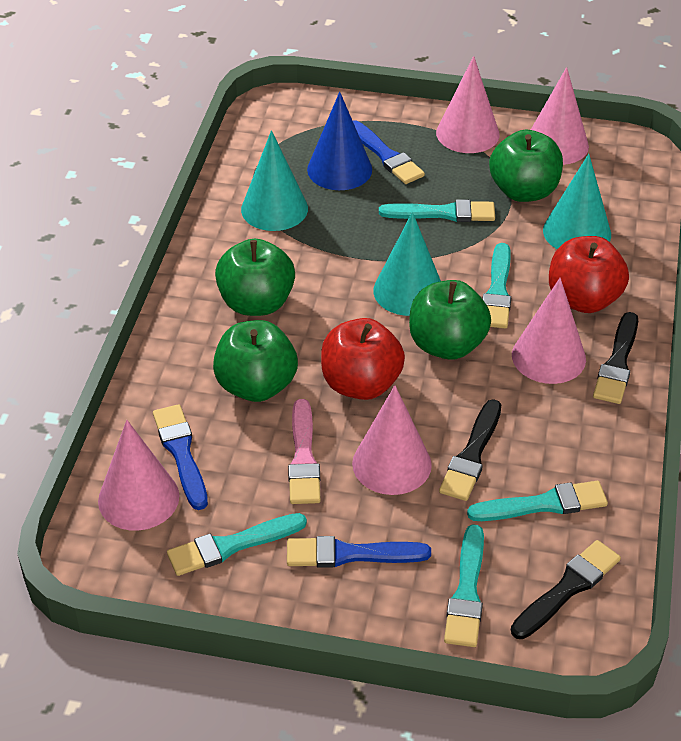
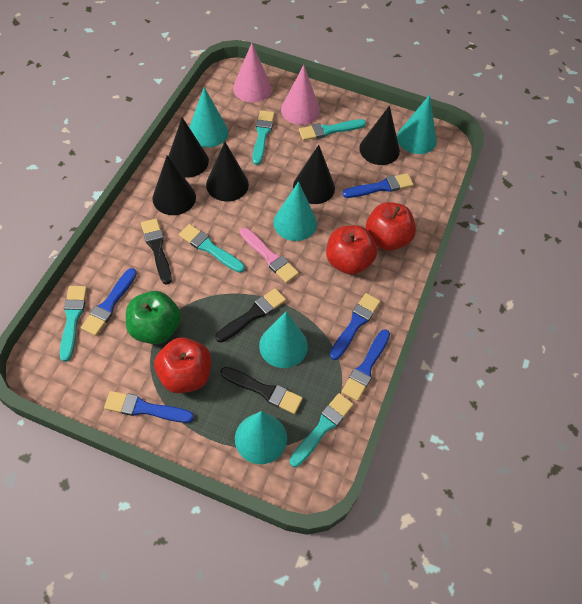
black cone: 0 -> 5
blue brush: 3 -> 5
blue cone: 1 -> 0
green apple: 4 -> 1
pink cone: 5 -> 2
red apple: 2 -> 3
turquoise cone: 3 -> 5

